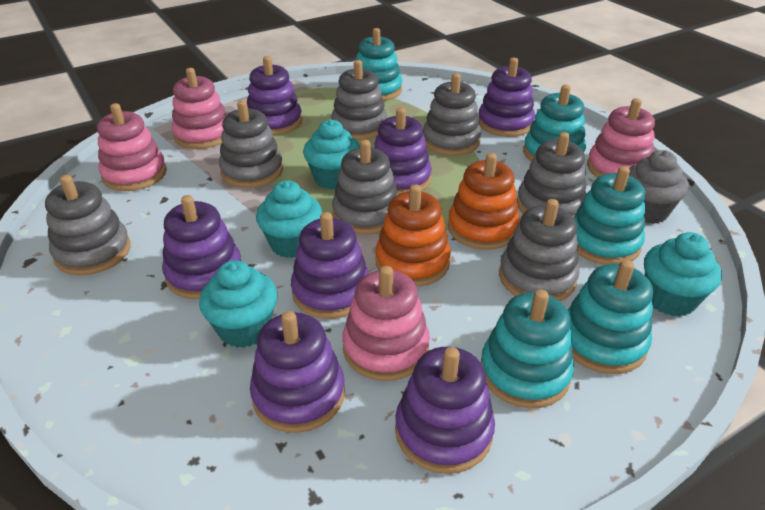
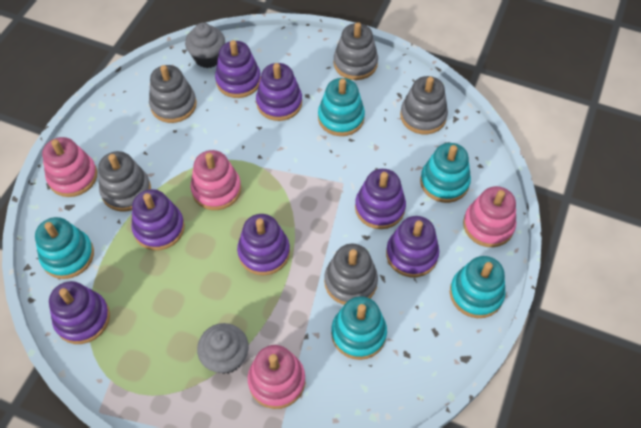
grey cupcake: 1 -> 2
grey stacking toy: 7 -> 5
orange stacking toy: 2 -> 0
turquoise cupcake: 4 -> 0

